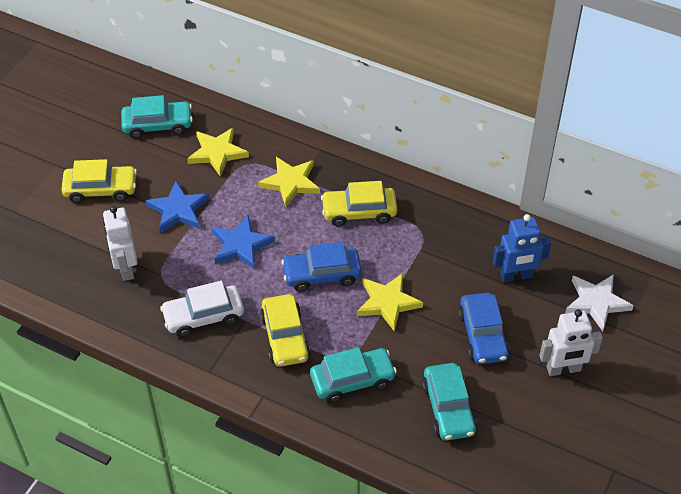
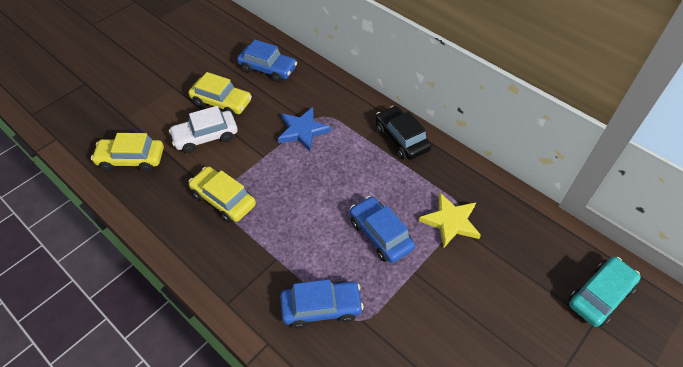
black car: 0 -> 1
blue car: 2 -> 3
blue robot: 1 -> 0
blue star: 2 -> 1
turquoise car: 3 -> 1
white robot: 2 -> 0
white star: 1 -> 0
yellow star: 3 -> 1

